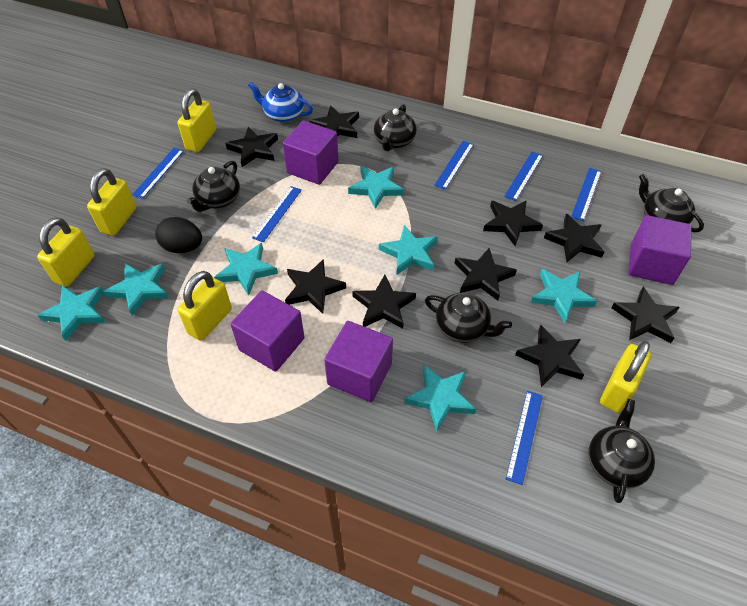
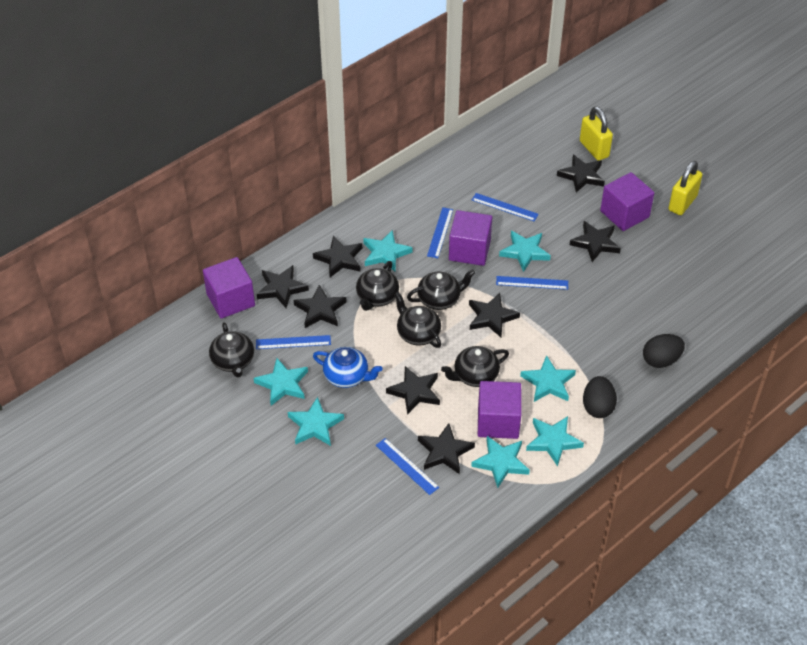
black egg: 1 -> 2
black star: 9 -> 8
blue ruler: 6 -> 5
yellow padlock: 5 -> 2

